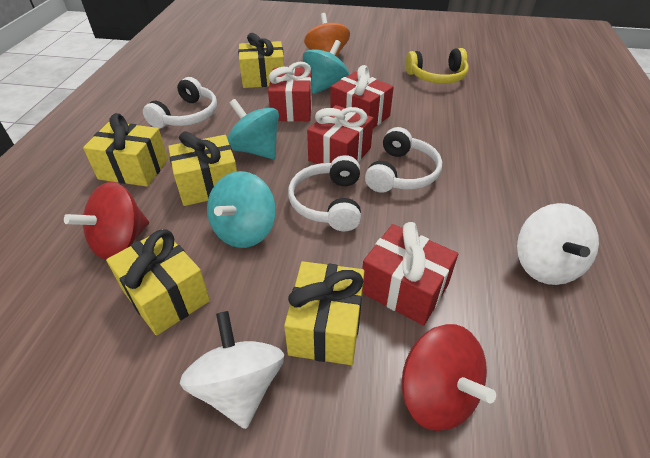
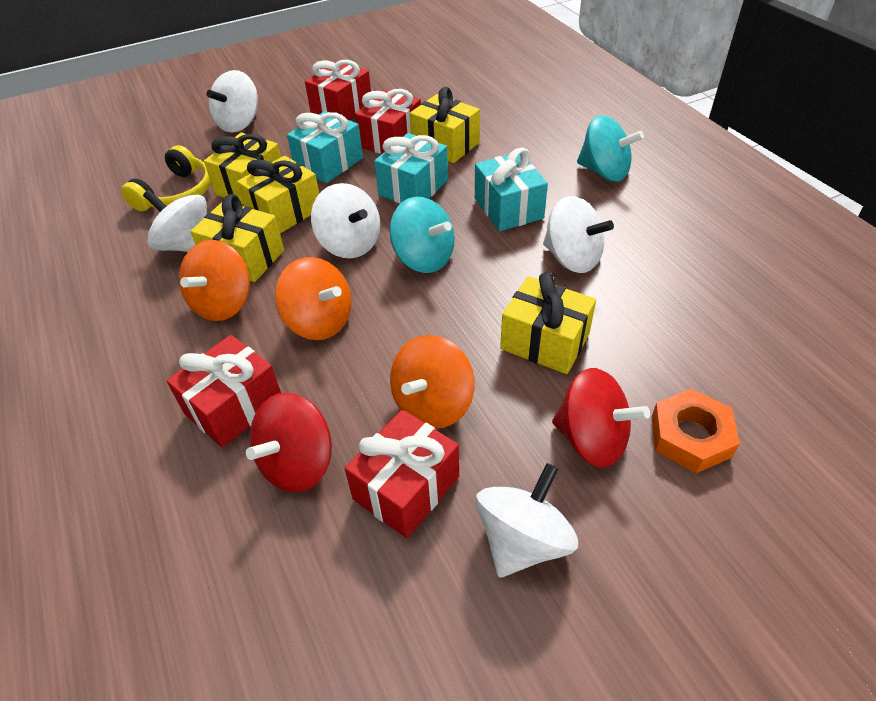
orange nut: 0 -> 1
orange spinning top: 1 -> 3
turquoise gift: 0 -> 3
turquoise spinning top: 3 -> 2
white headphones: 3 -> 0
white spinning top: 2 -> 5

